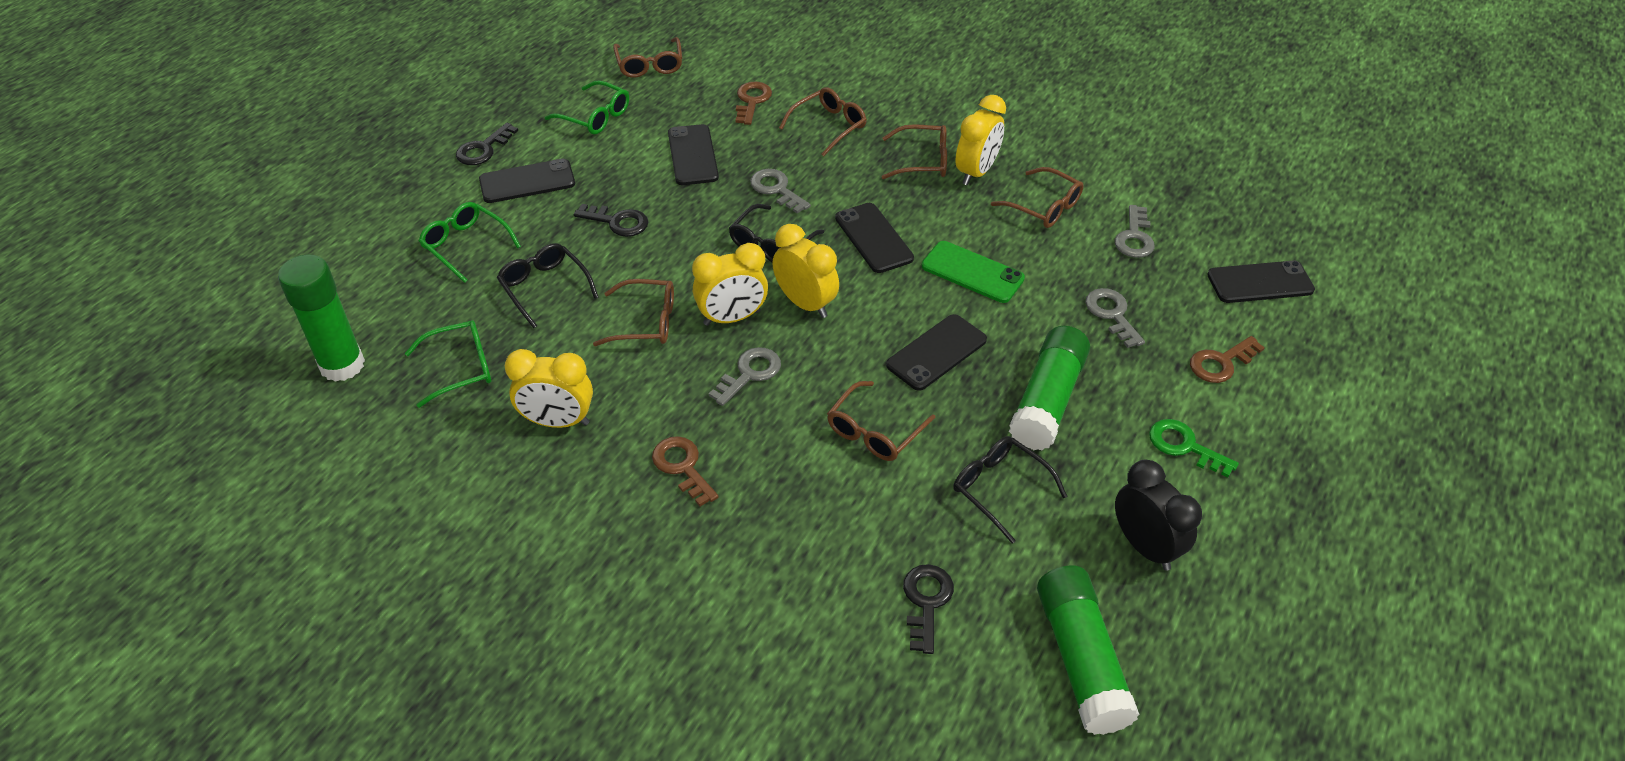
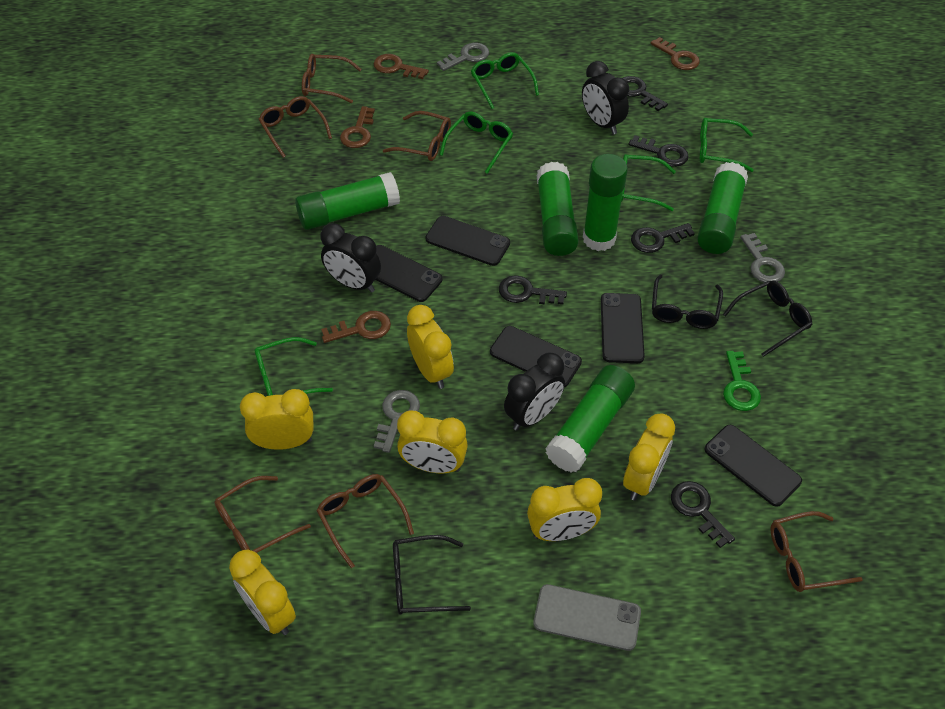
black clock: 1 -> 3
black key: 3 -> 5
brown key: 3 -> 4
green glasses: 3 -> 5
green glue stick: 3 -> 5
green phone: 1 -> 0
grey key: 4 -> 3
grey phone: 0 -> 1
yellow clock: 4 -> 6

